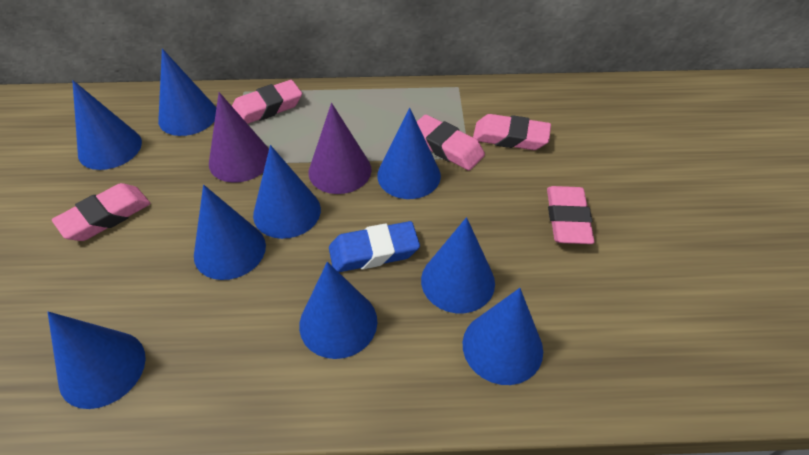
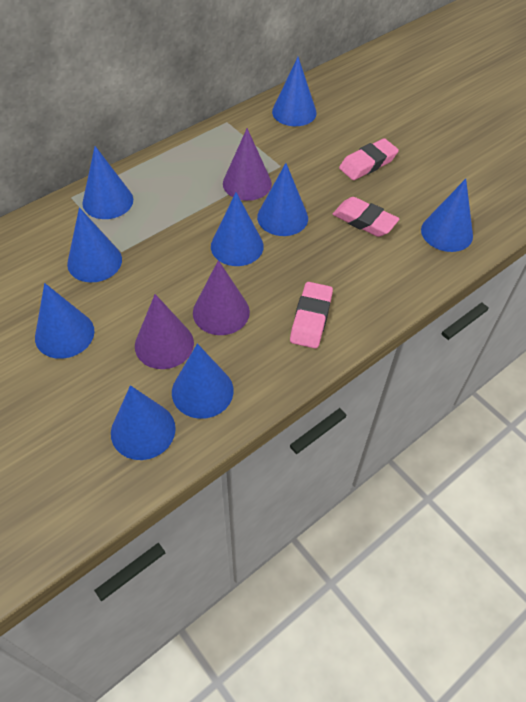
blue eraser: 1 -> 0
pink eraser: 5 -> 3
purple cone: 2 -> 3

